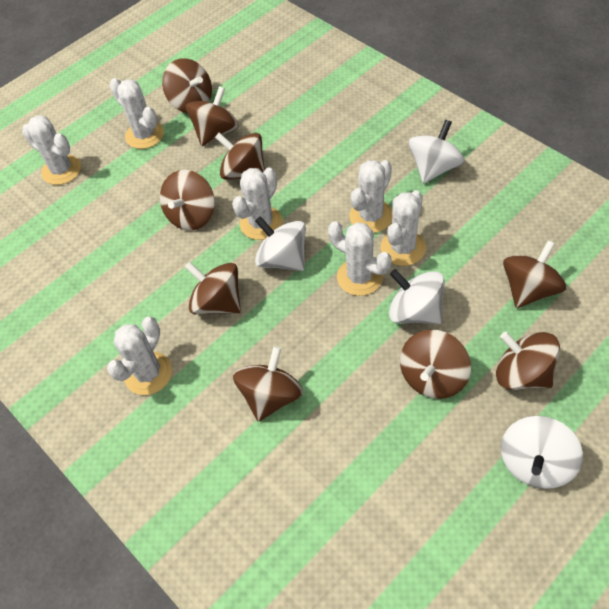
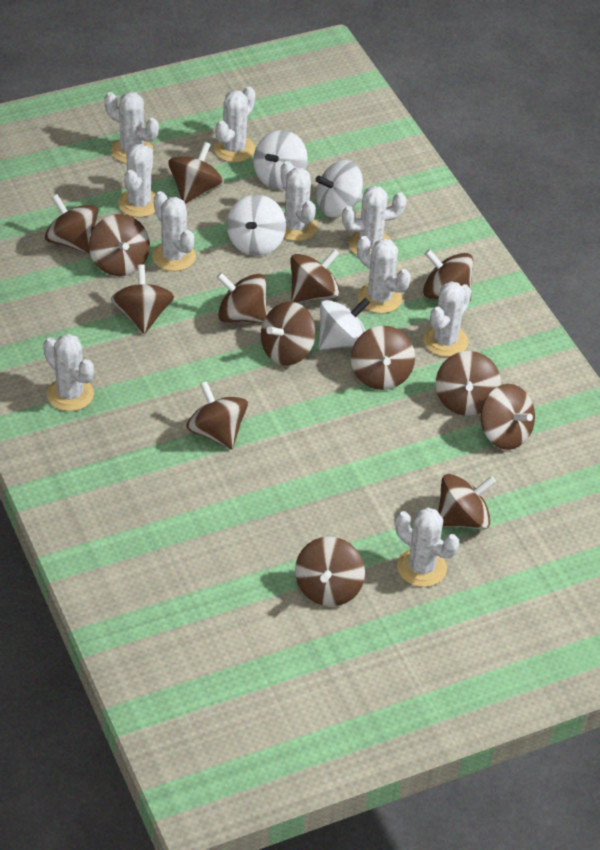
brown spinning top: 9 -> 14
white cactus: 7 -> 10

